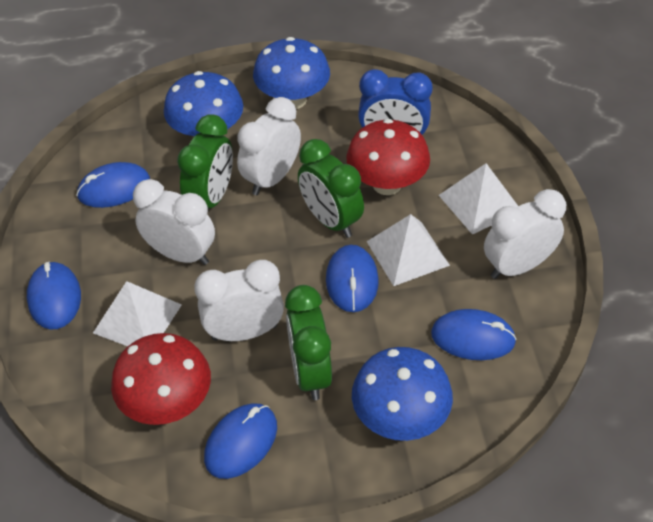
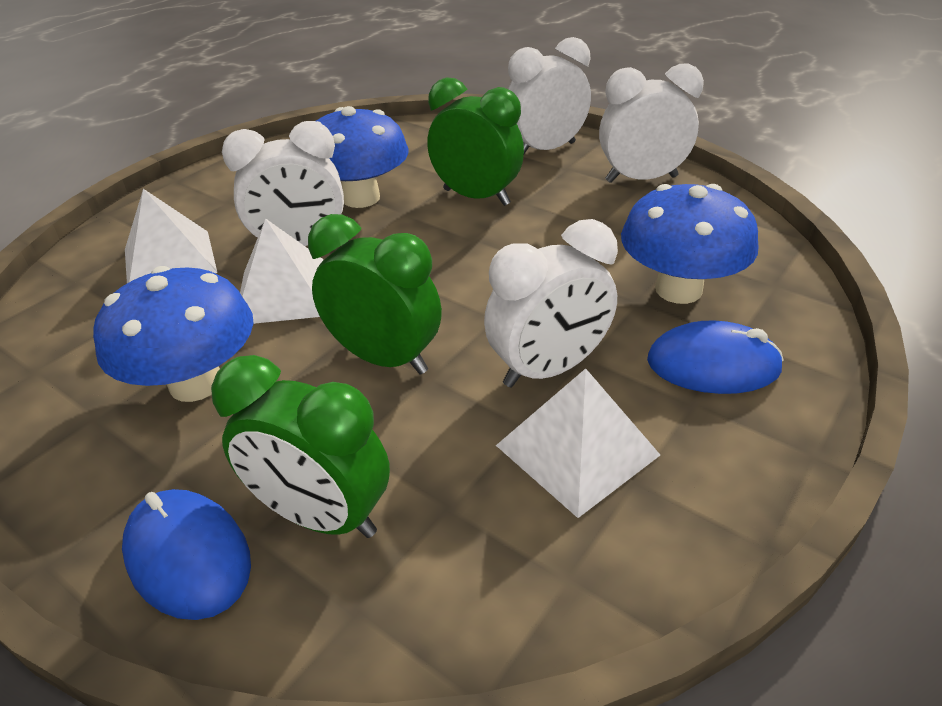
blue clock: 1 -> 0
blue mouse: 5 -> 2
red mushroom: 2 -> 0

